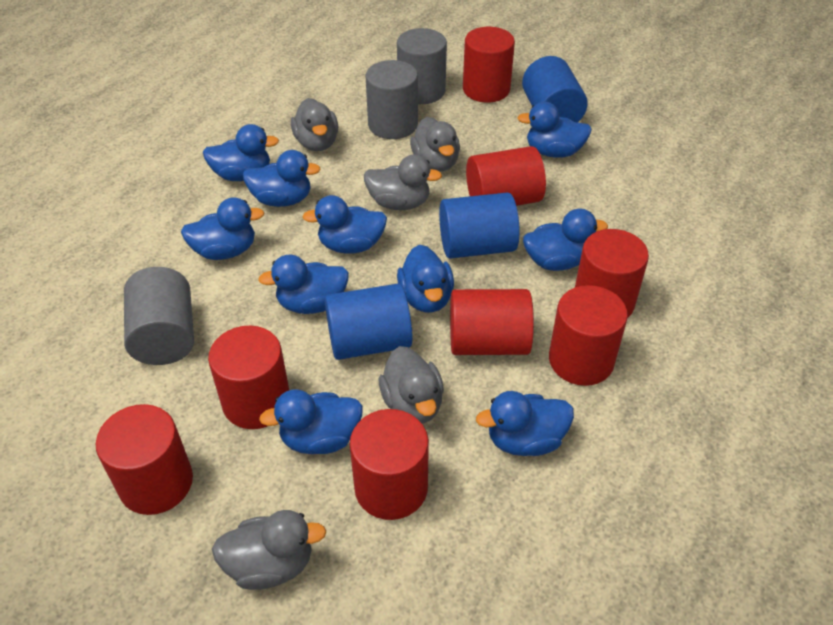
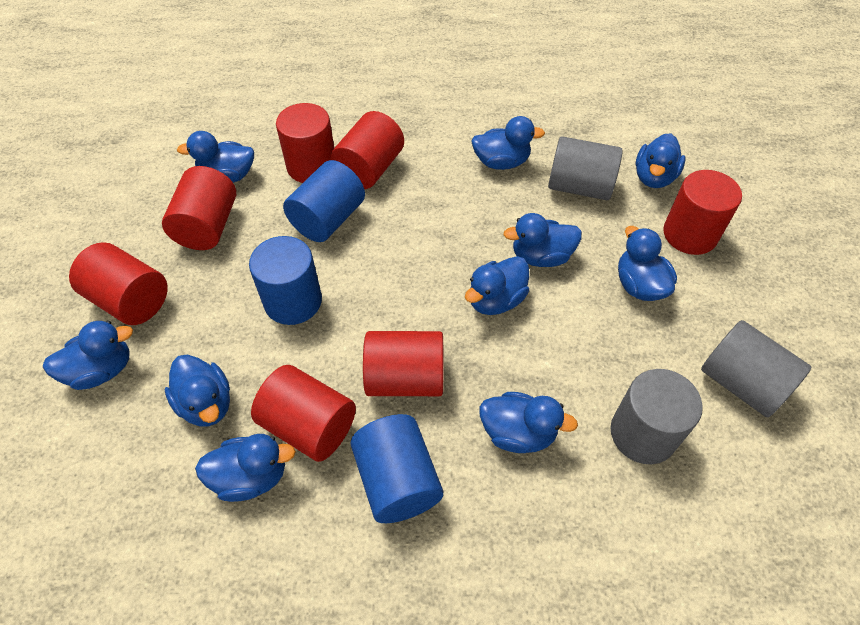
grey duck: 5 -> 0
red cylinder: 8 -> 7

